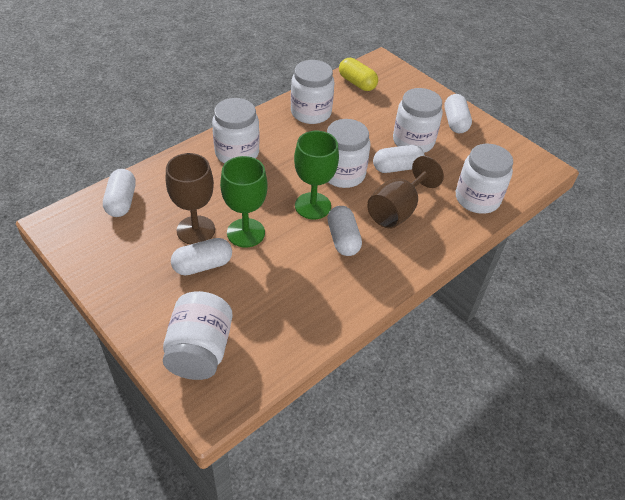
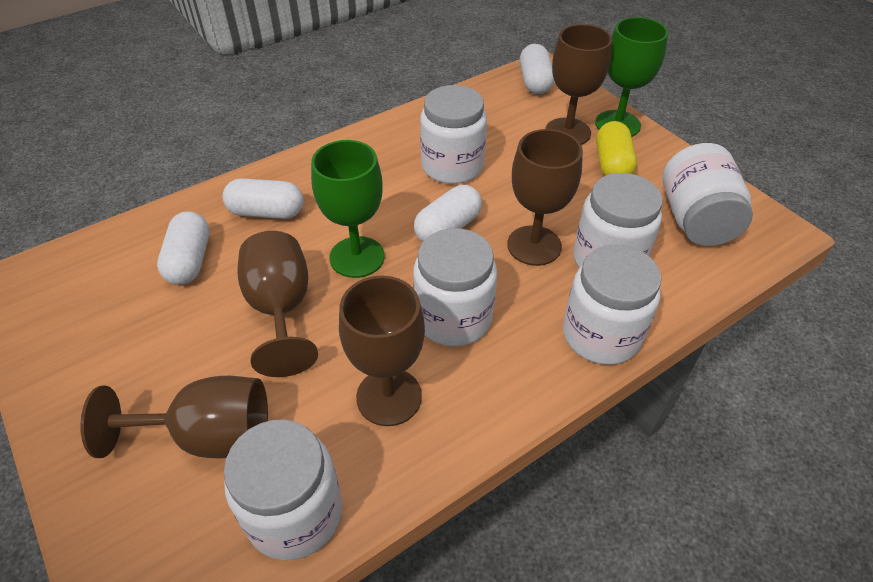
brown goblet: 2 -> 5
white capsule: 5 -> 4

